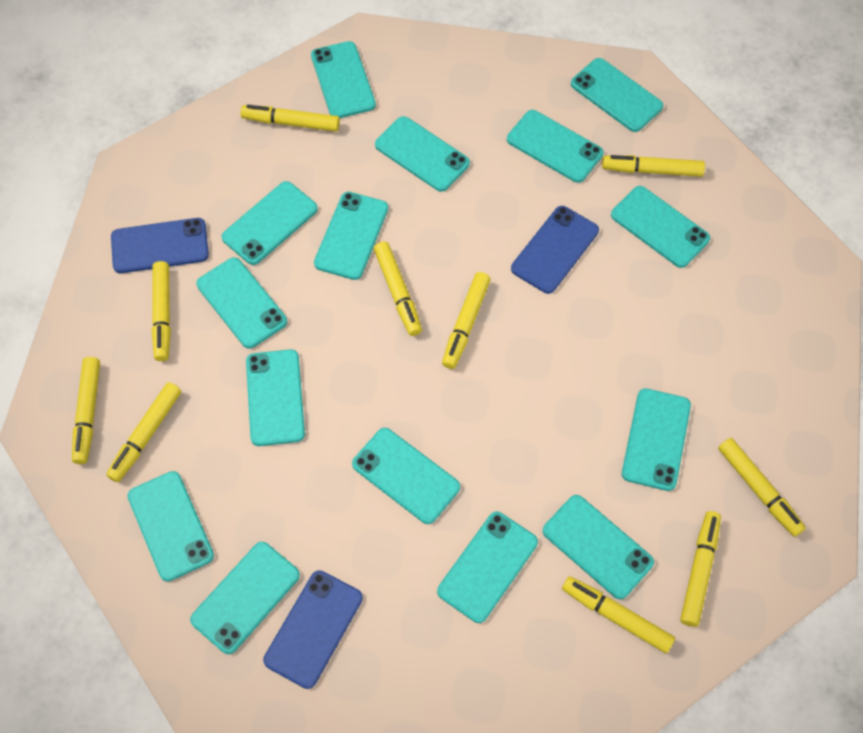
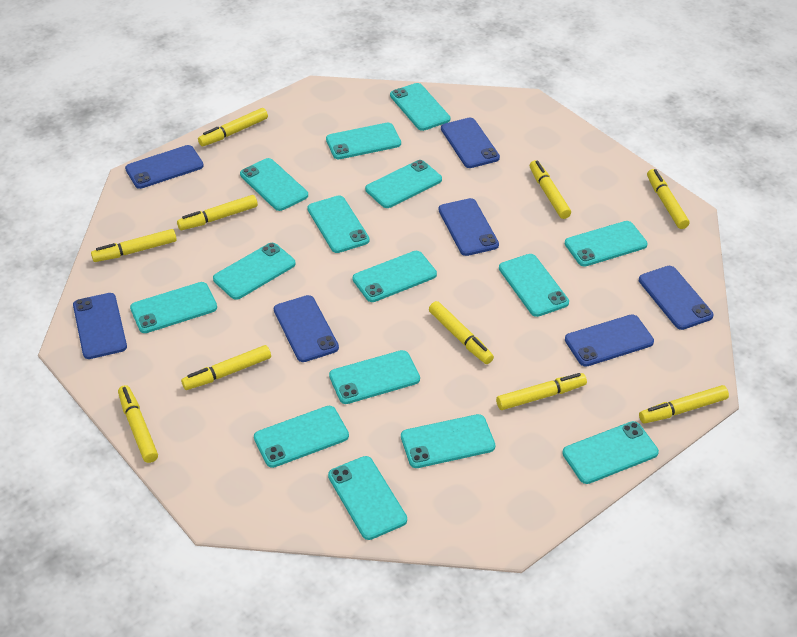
blue phone: 3 -> 7

